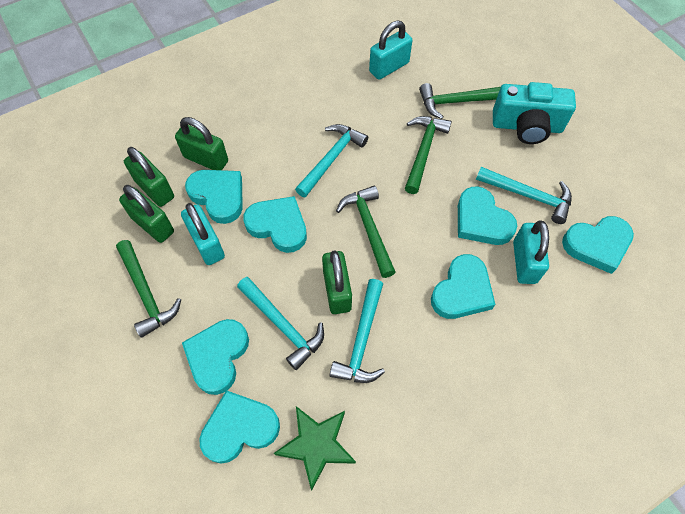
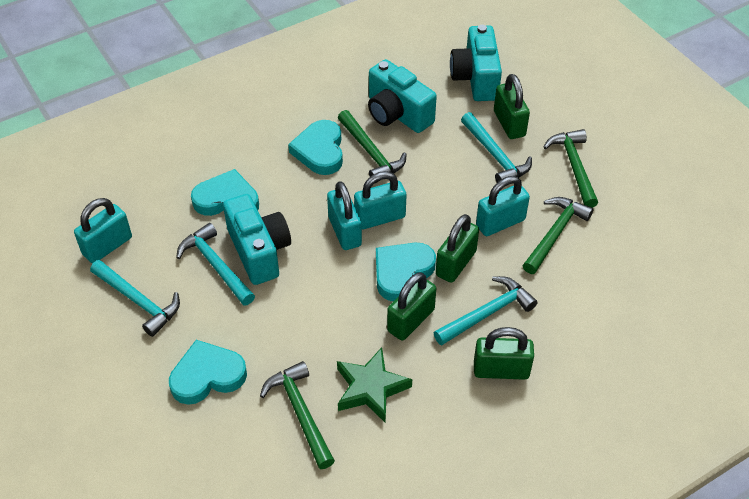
turquoise camera: 1 -> 3
turquoise heart: 7 -> 4
turquoise padlock: 3 -> 4

